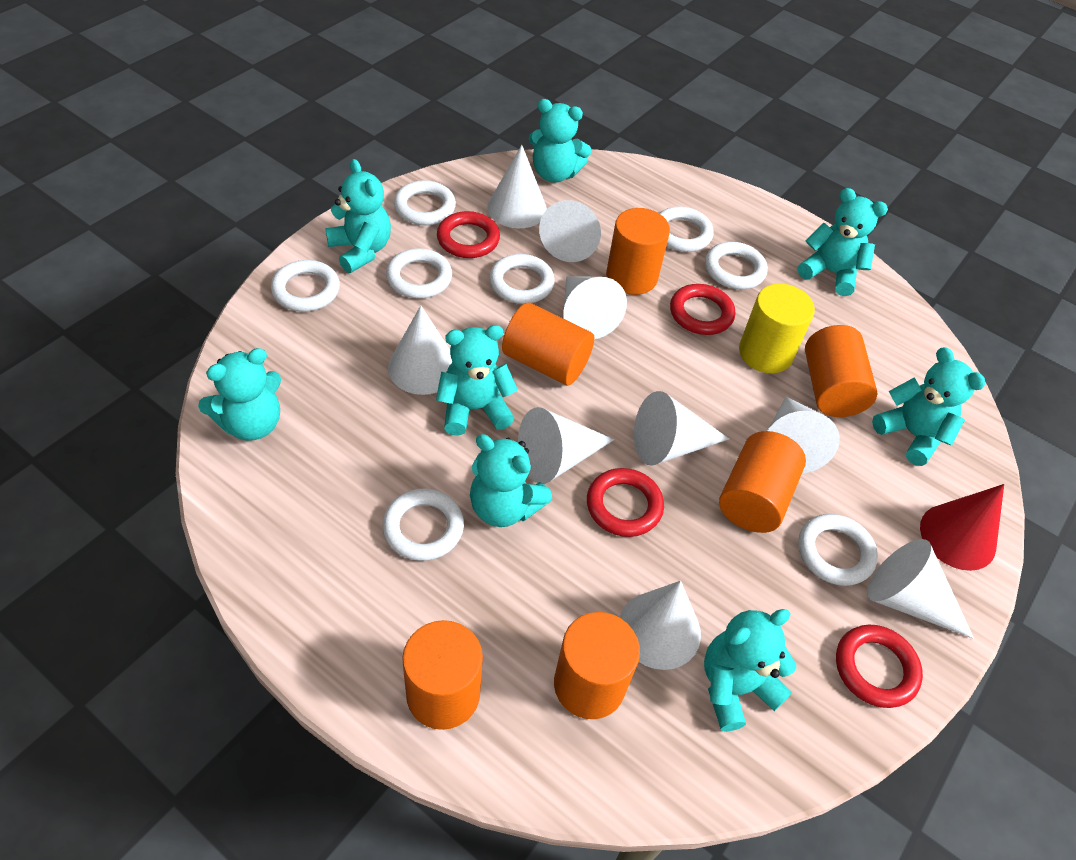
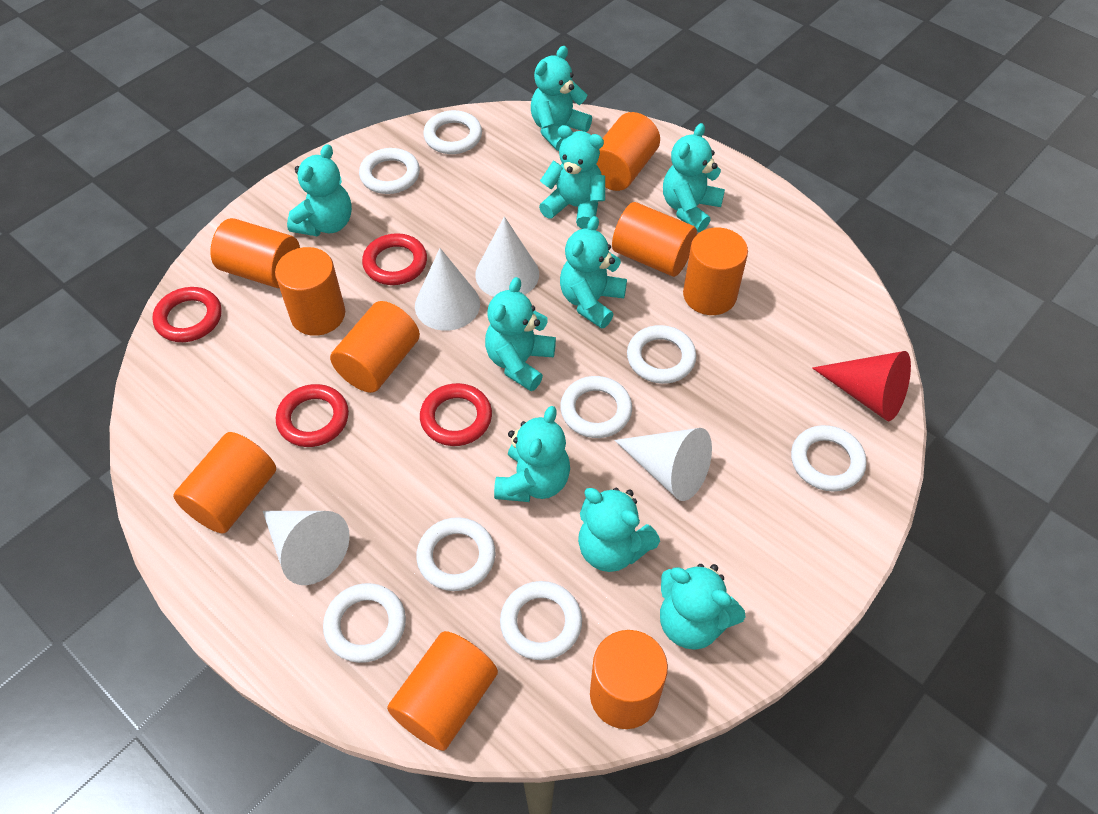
orange cylinder: 6 -> 9
turquoise teddy bear: 8 -> 9
white cone: 9 -> 4
yellow cylinder: 1 -> 0

